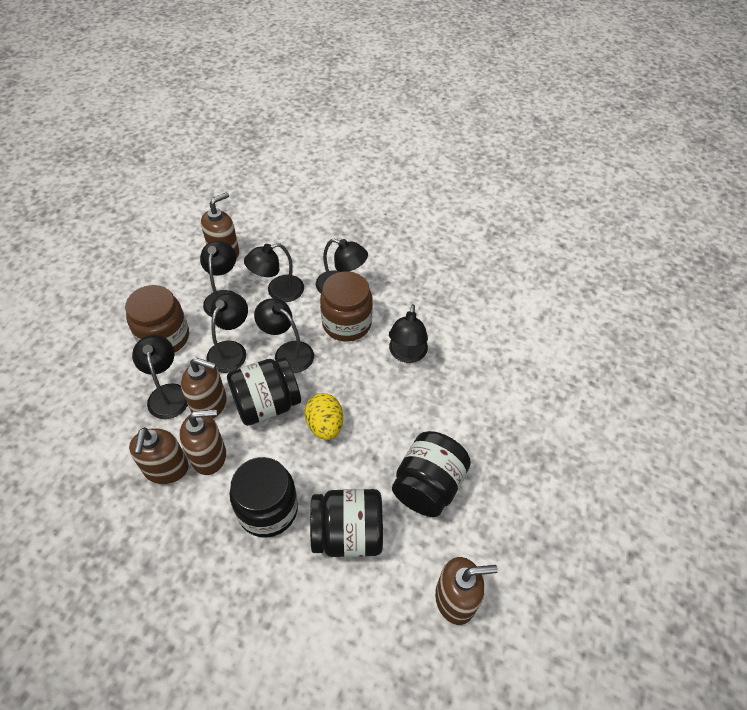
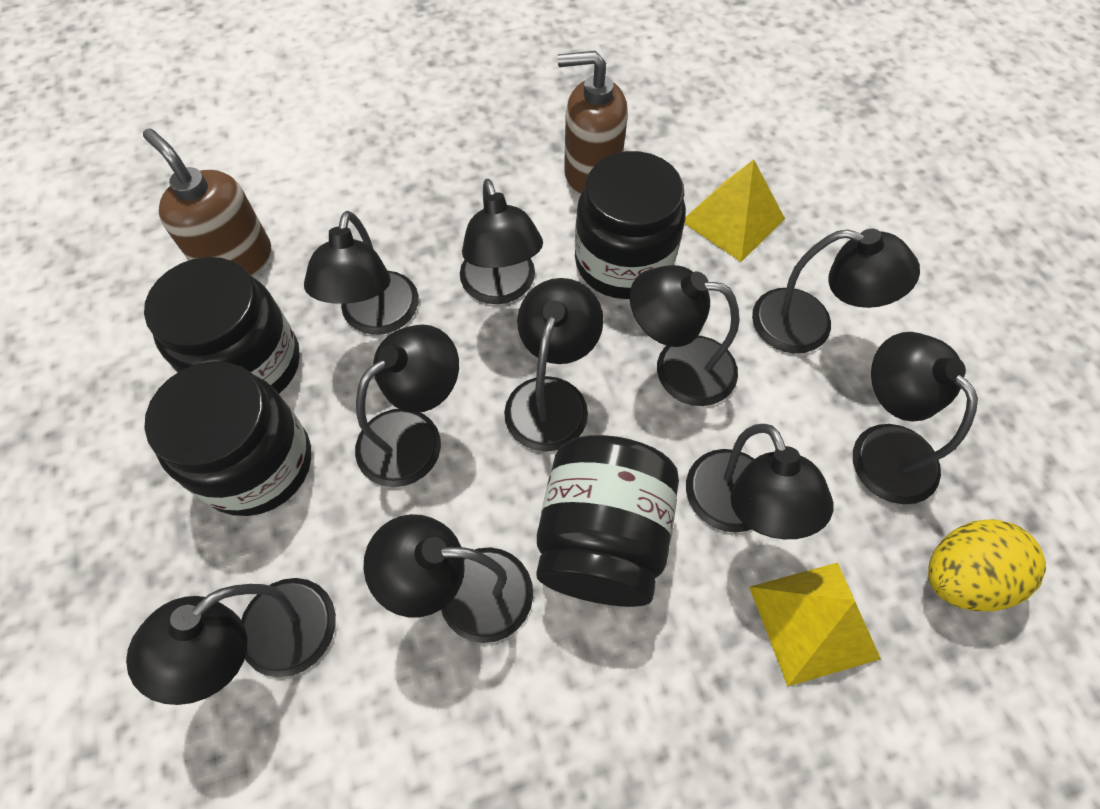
black lamp: 7 -> 10
brown jar: 2 -> 0
brown soap dispenser: 5 -> 2
yellow pyramid: 0 -> 2

